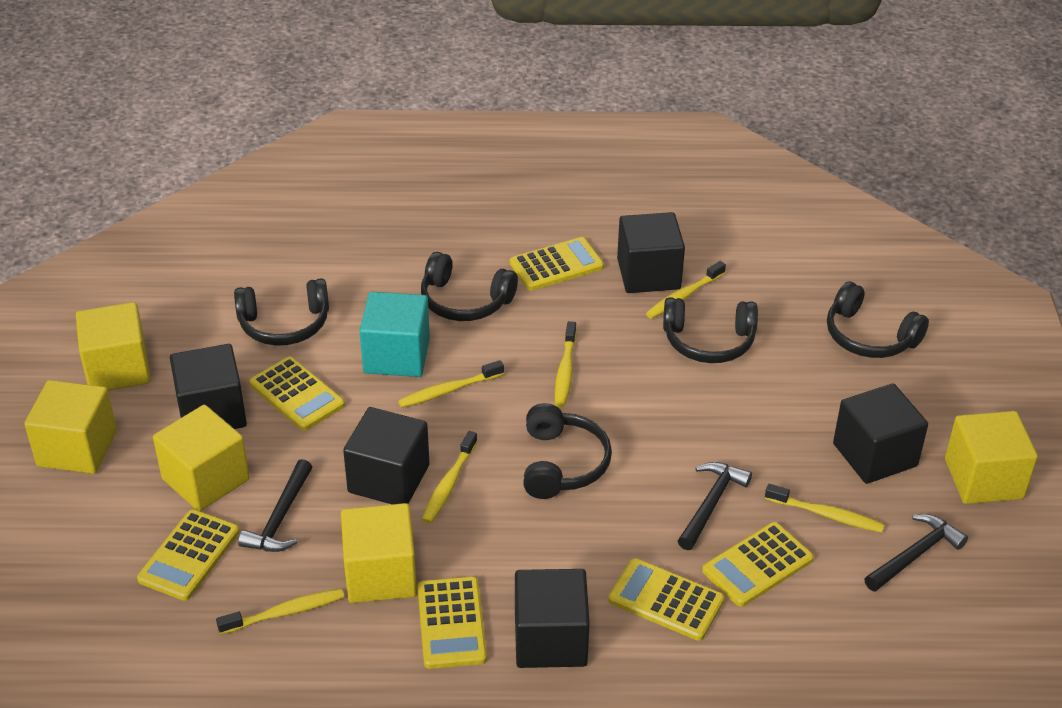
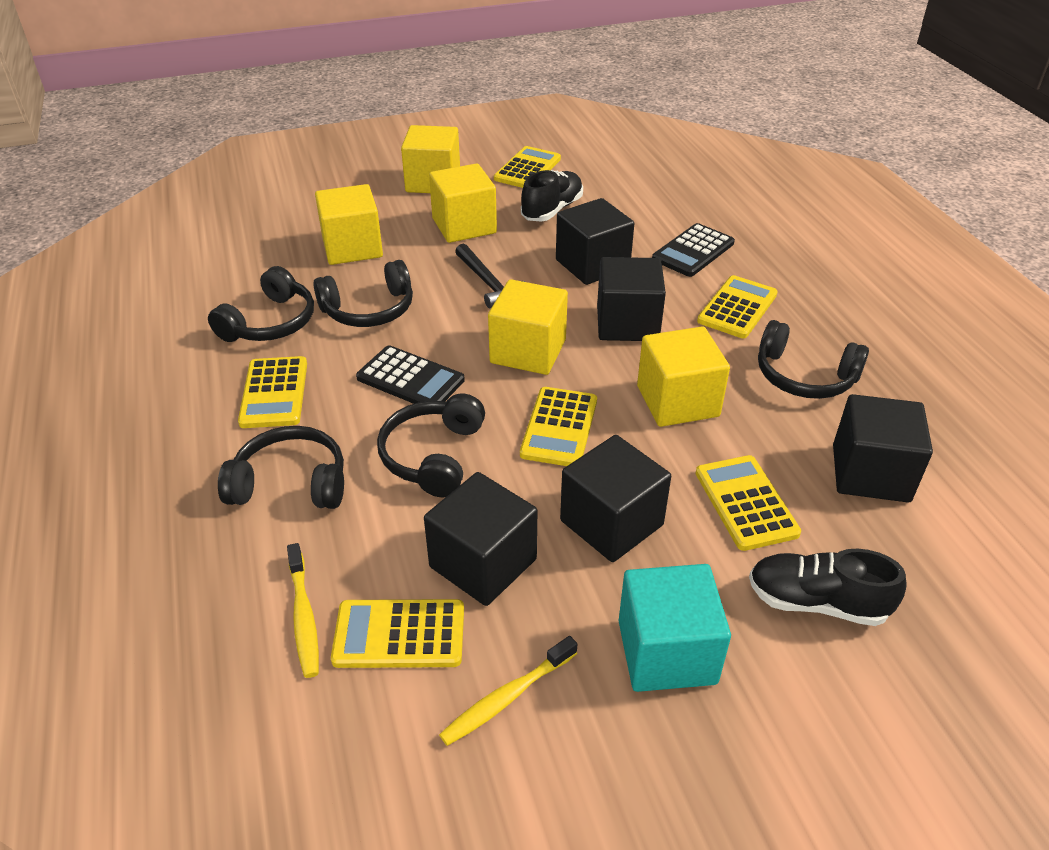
black calculator: 0 -> 2
black hammer: 3 -> 1
black shoe: 0 -> 2
yellow toothbrush: 6 -> 2

